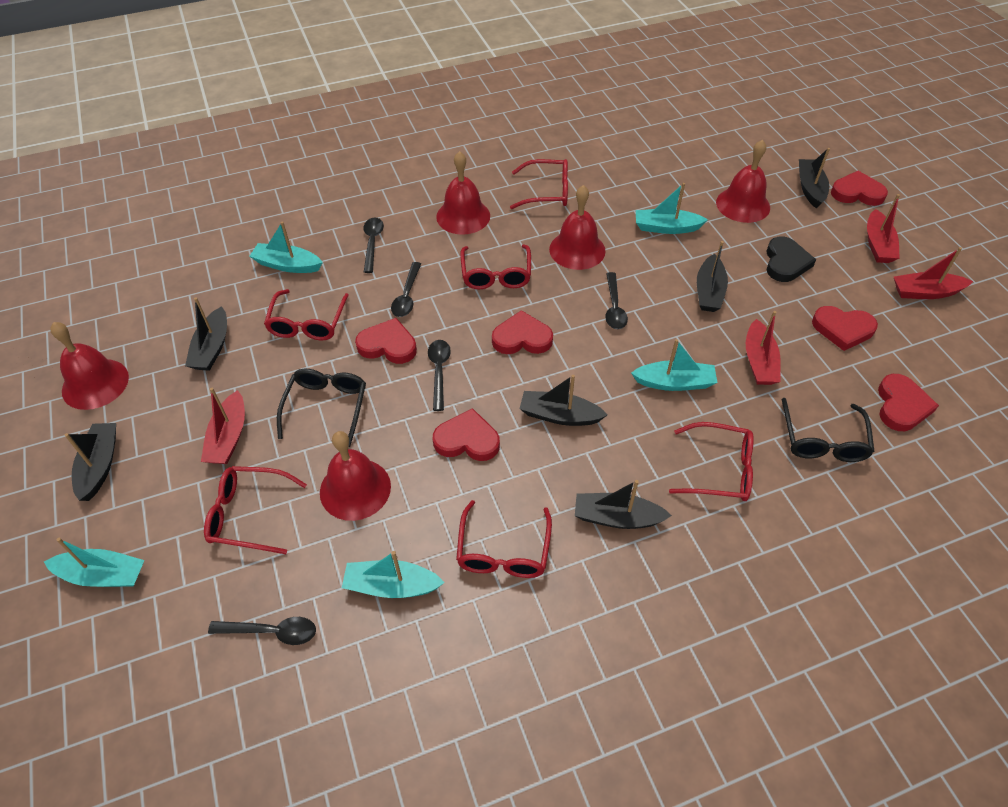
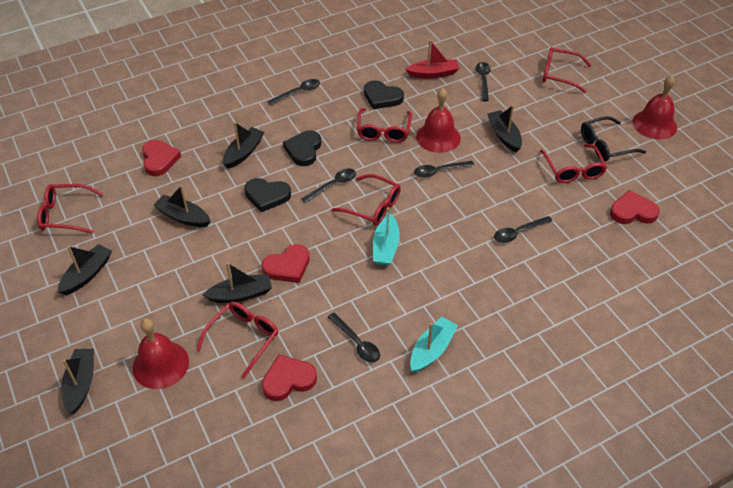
black glasses: 2 -> 1
black heart: 1 -> 3
black spoon: 5 -> 6
red bell: 5 -> 3
red boat: 4 -> 1
red heart: 6 -> 4
turquoise boat: 5 -> 2

